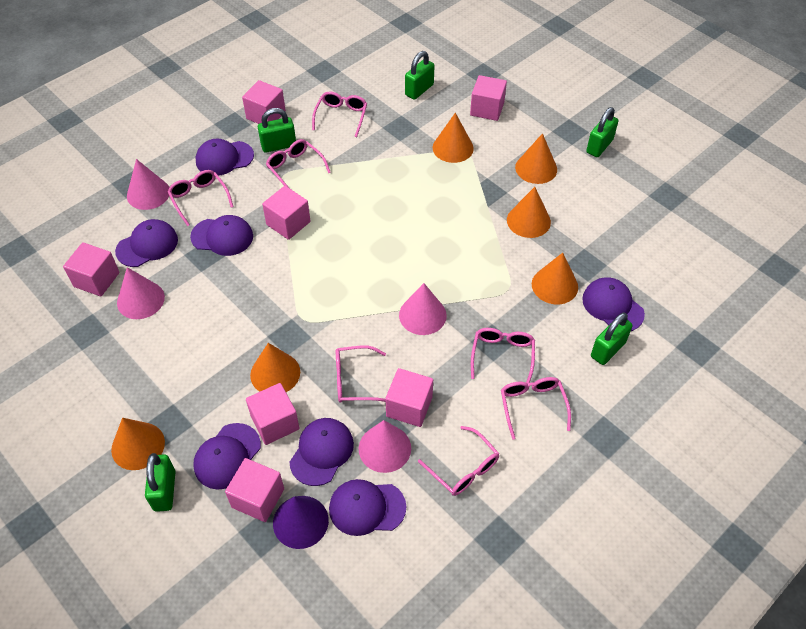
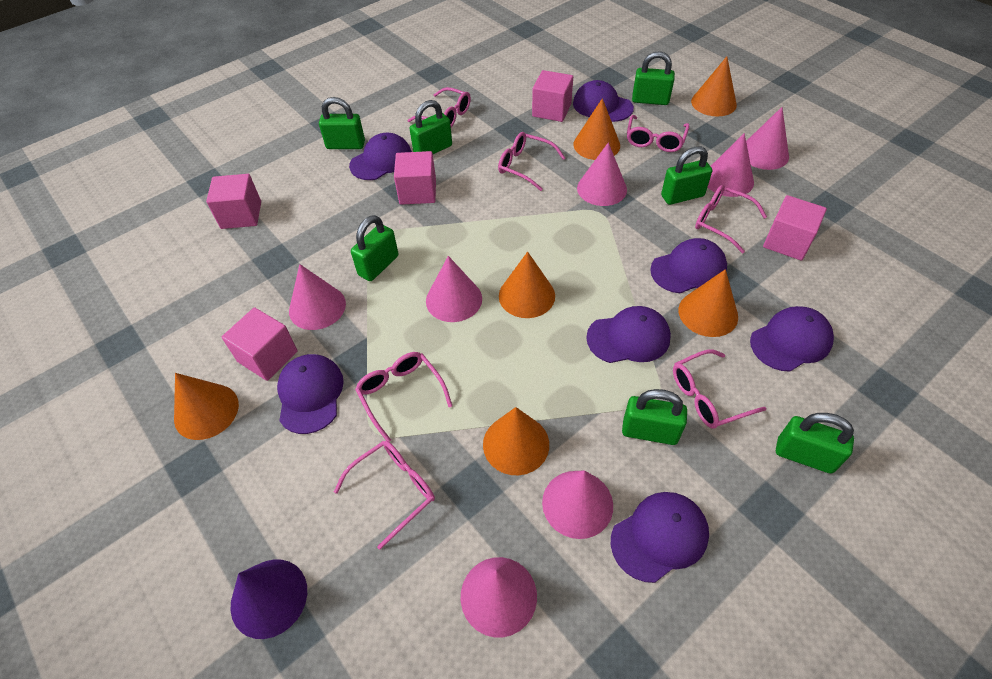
green padlock: 5 -> 7
pink cone: 4 -> 7
pink cube: 7 -> 5

